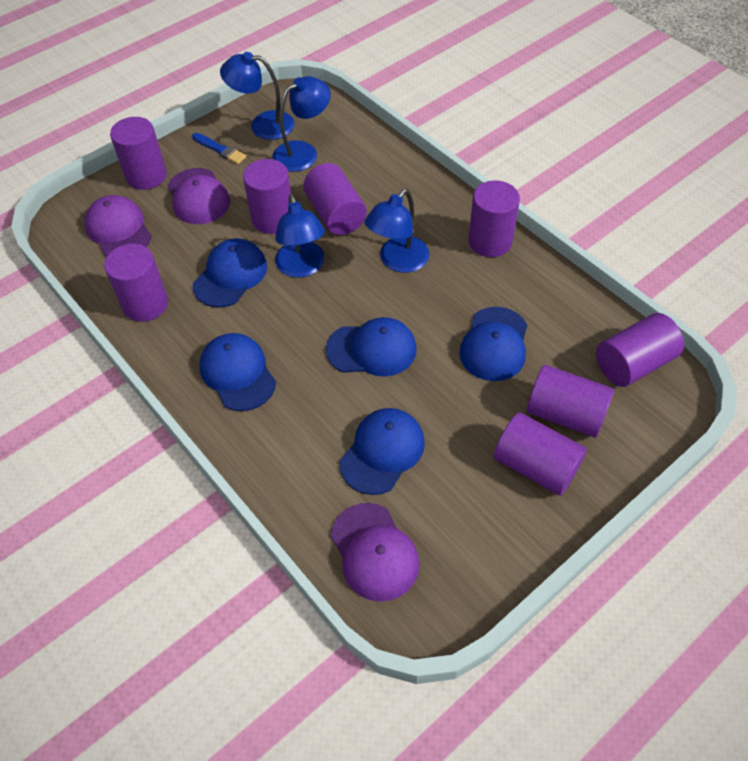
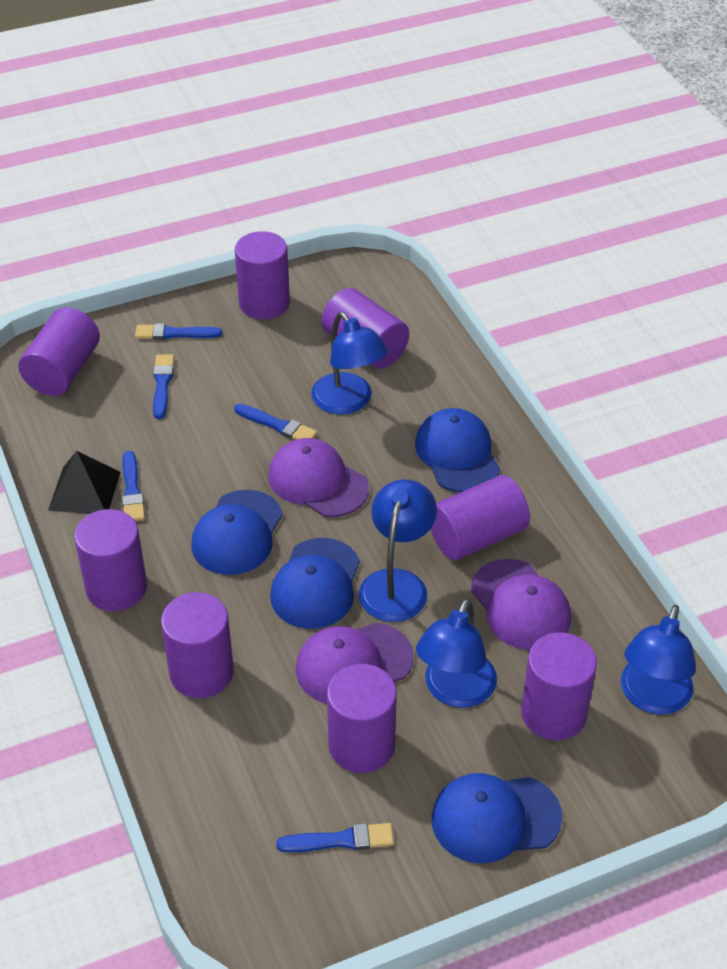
black pyramid: 0 -> 1
blue brush: 1 -> 5
blue cap: 5 -> 4

